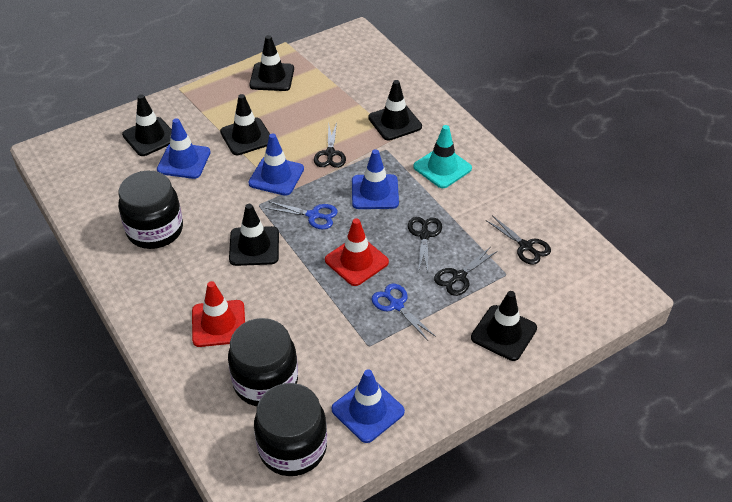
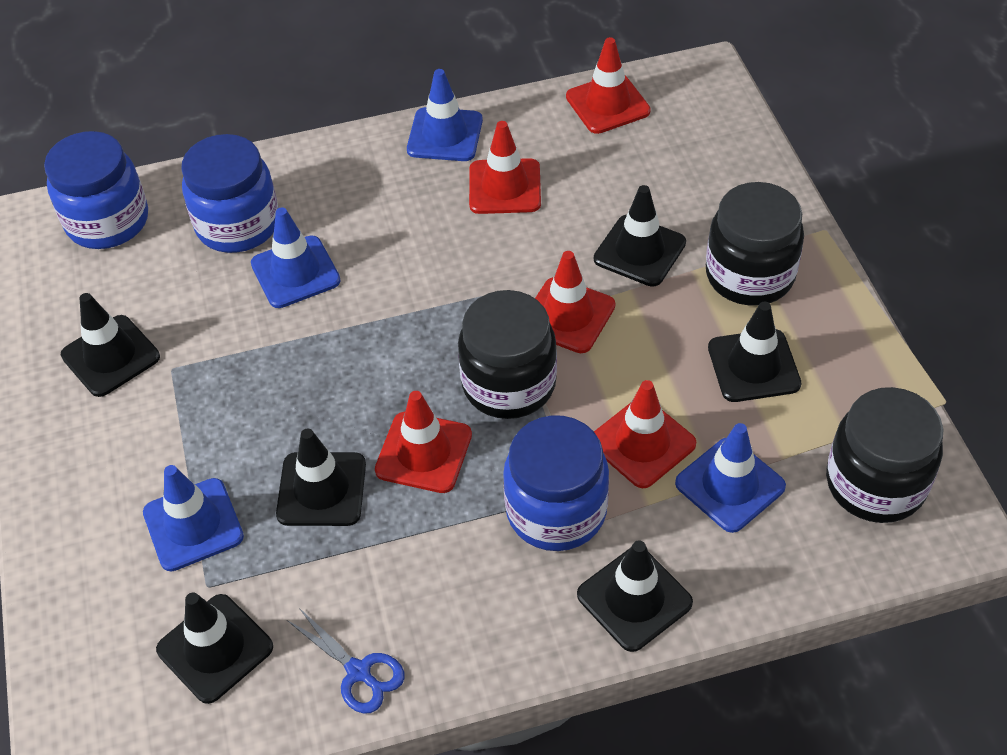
black scissors: 4 -> 0
blue jar: 0 -> 3
blue scissors: 2 -> 1
red traffic cone: 2 -> 5
turquoise traffic cone: 1 -> 0

